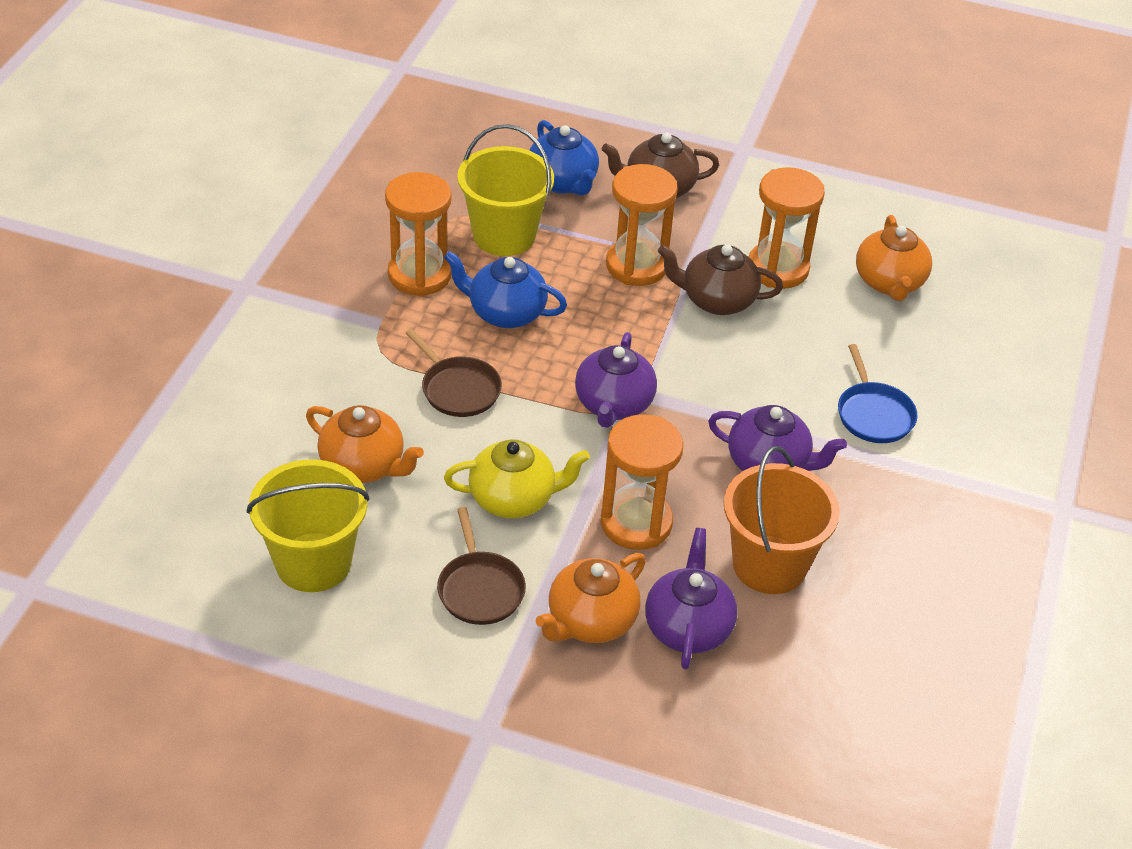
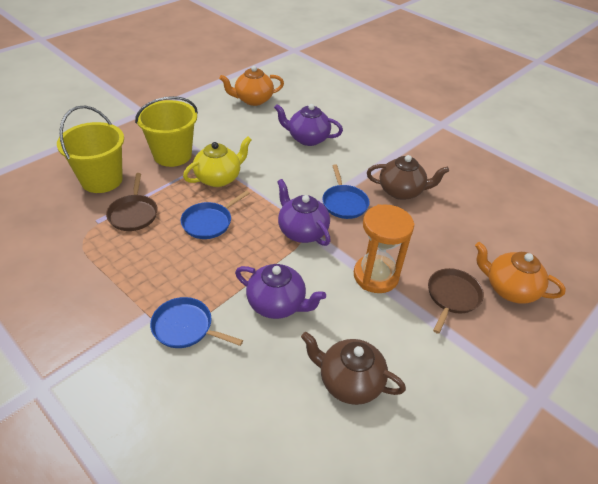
blue pan: 1 -> 3
blue teapot: 2 -> 0
orange bucket: 1 -> 0
orange hourglass: 4 -> 1
orange teapot: 3 -> 2

